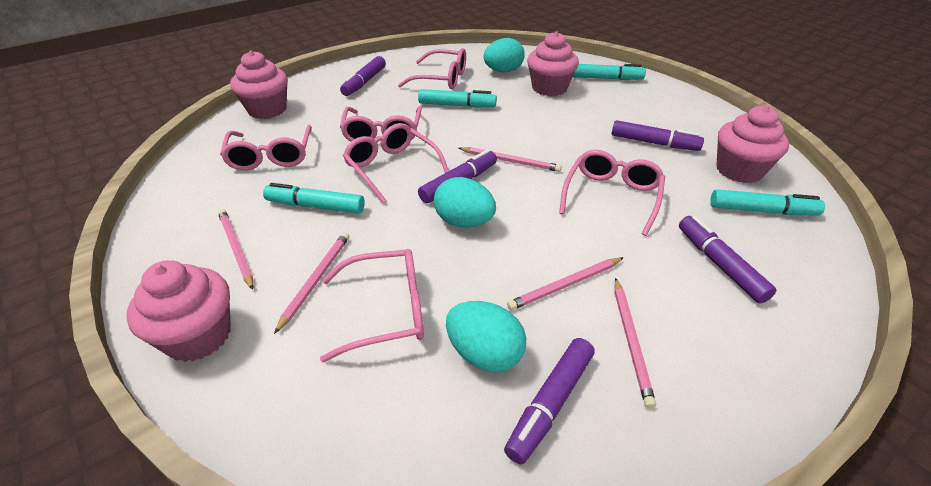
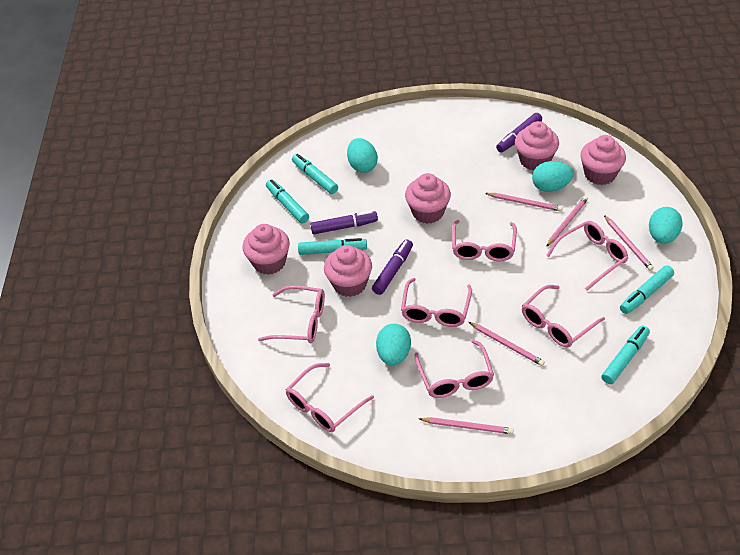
pink cupcake: 4 -> 5
pink glasses: 6 -> 7
purple marker: 5 -> 3
turquoise egg: 3 -> 4
turquoise marker: 4 -> 5

